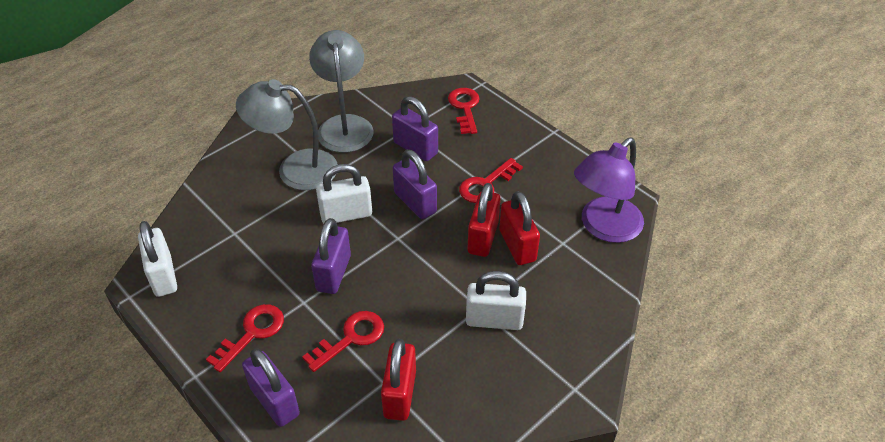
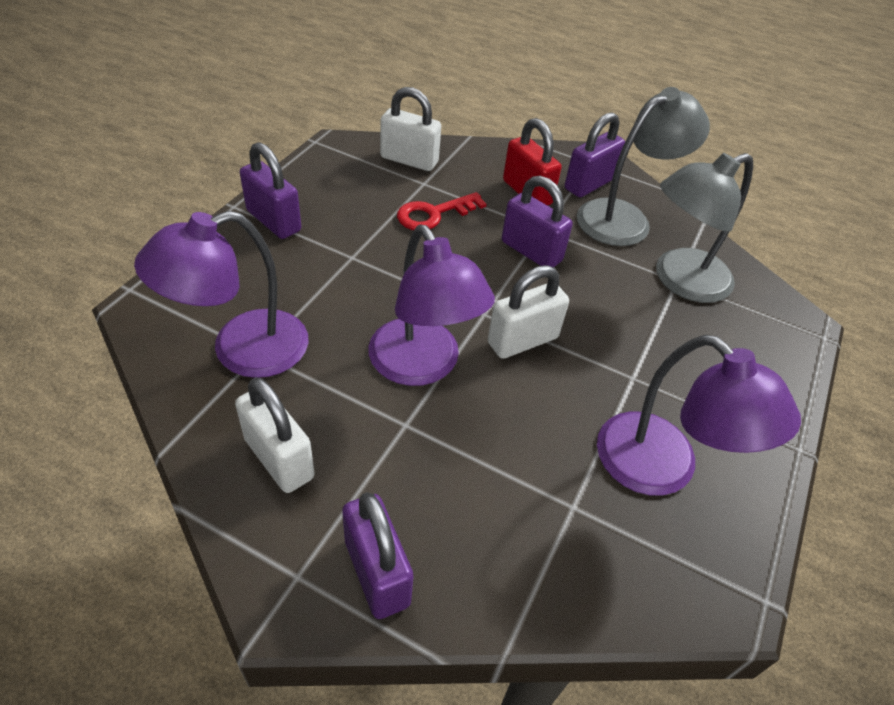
purple lamp: 1 -> 3
red key: 4 -> 1
red padlock: 3 -> 1

